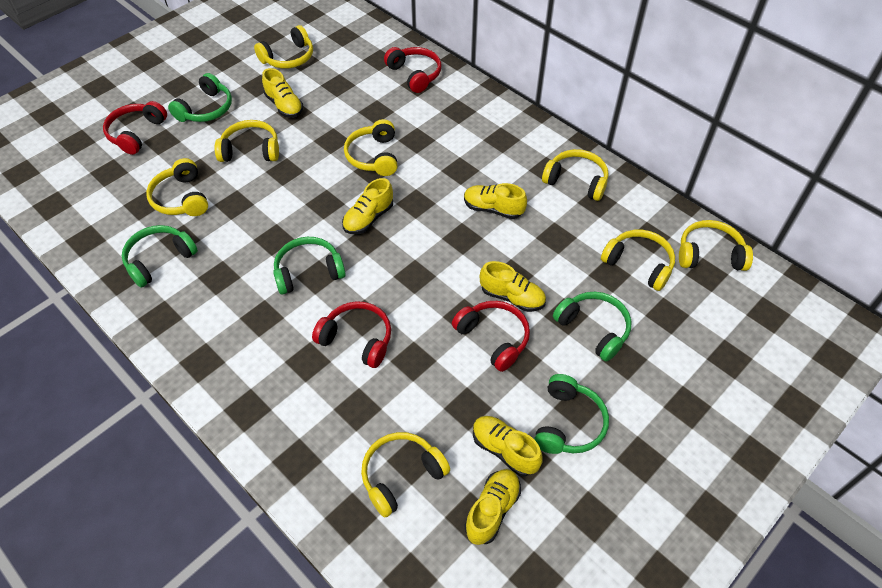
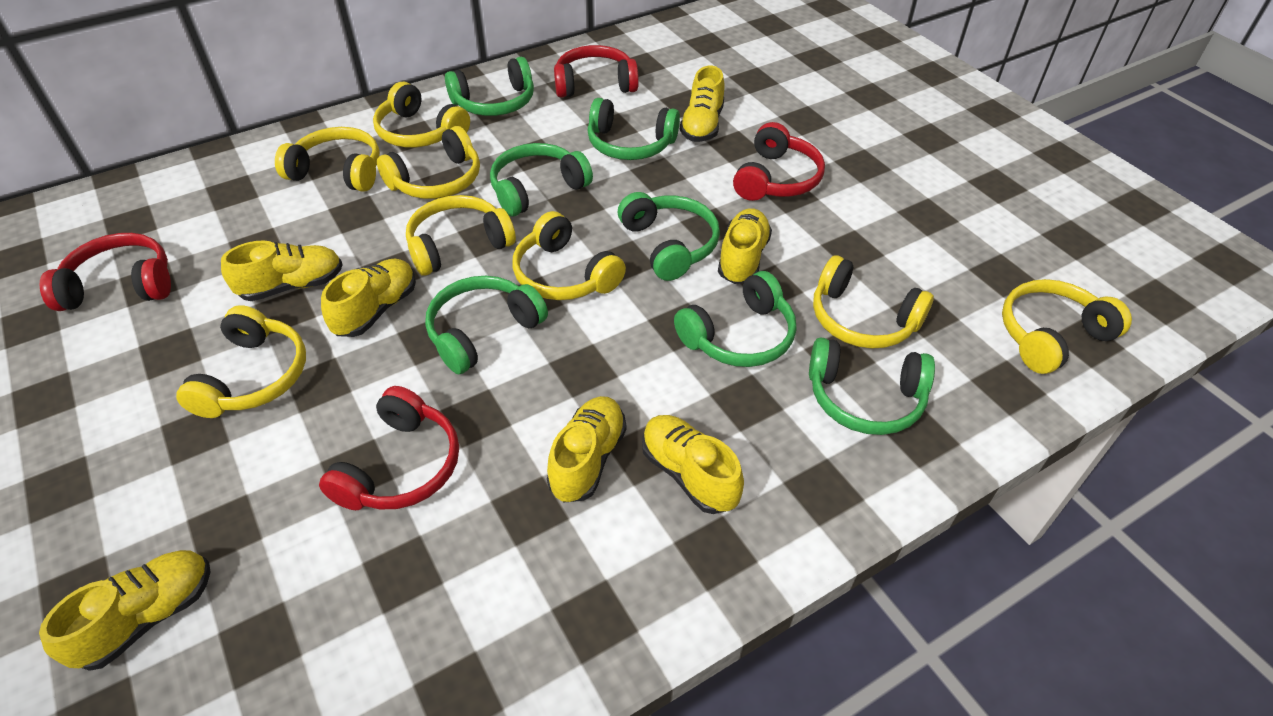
green headphones: 5 -> 7
yellow shoe: 6 -> 7

